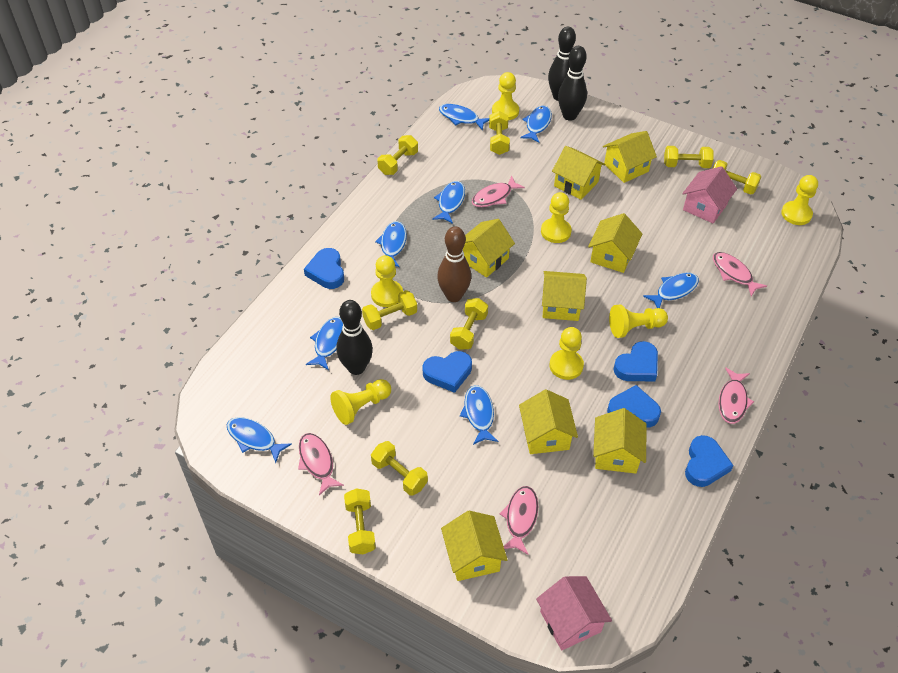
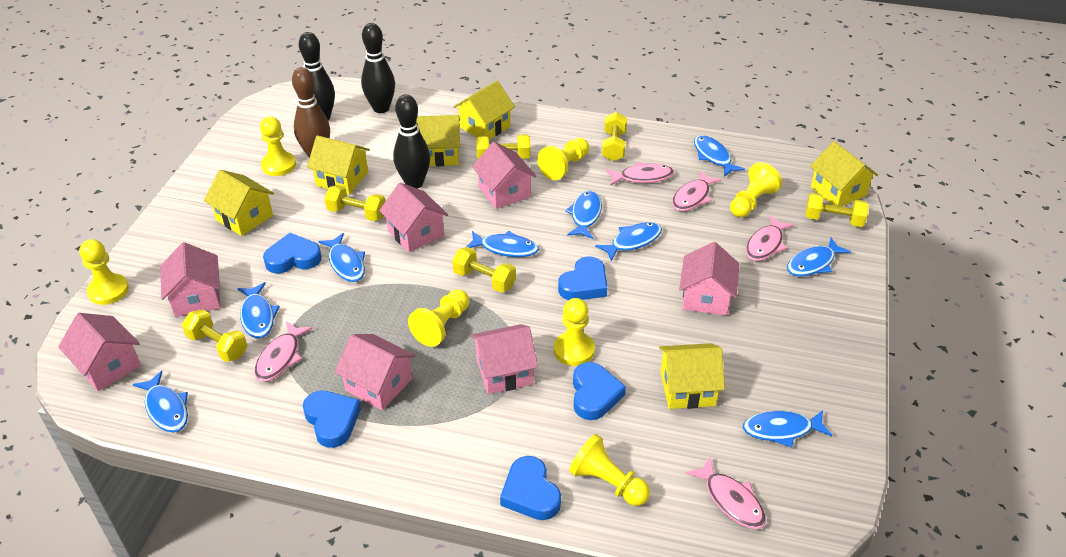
blue fish: 8 -> 9
pink house: 2 -> 7
yellow dumbbell: 8 -> 6
yellow house: 8 -> 6

